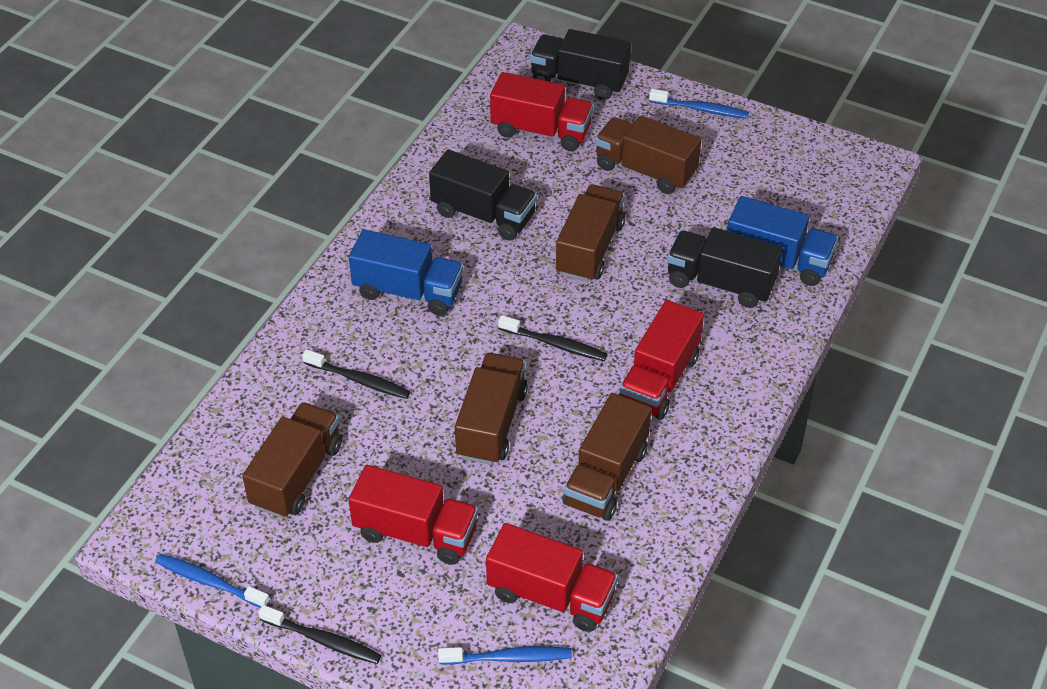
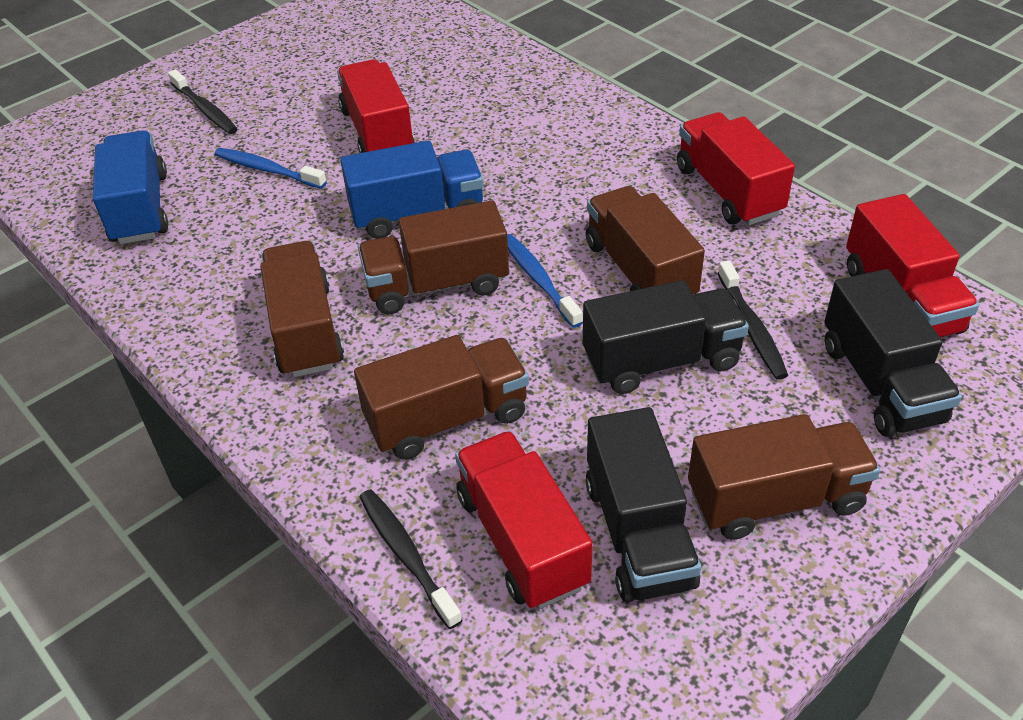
blue toothbrush: 3 -> 2

